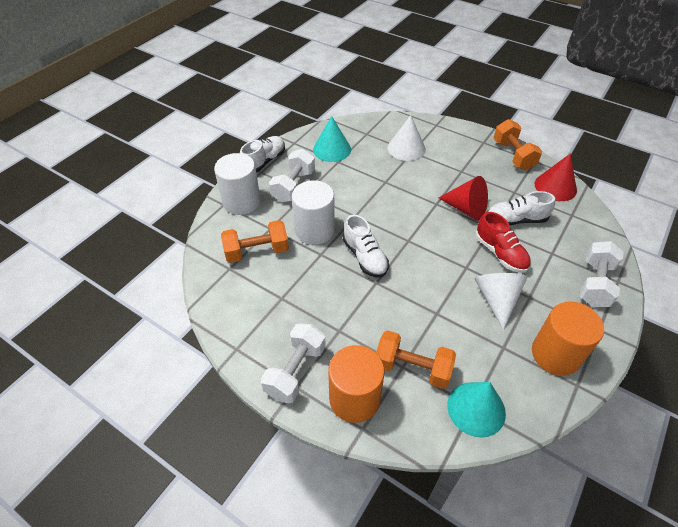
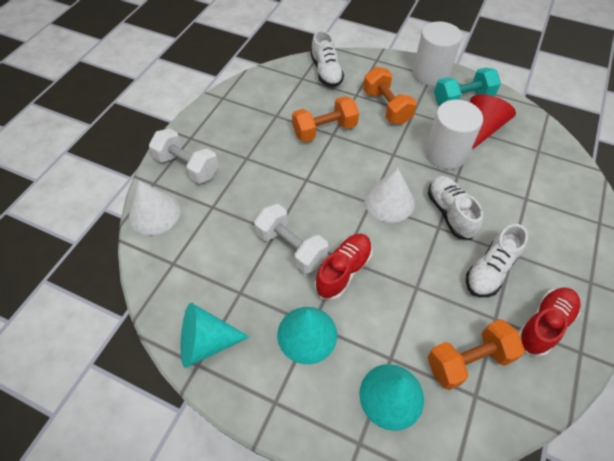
orange cylinder: 2 -> 0
red cone: 2 -> 1
red shoe: 1 -> 2
turquoise cone: 2 -> 3
turquoise dumbbell: 0 -> 1
white dumbbell: 3 -> 2

